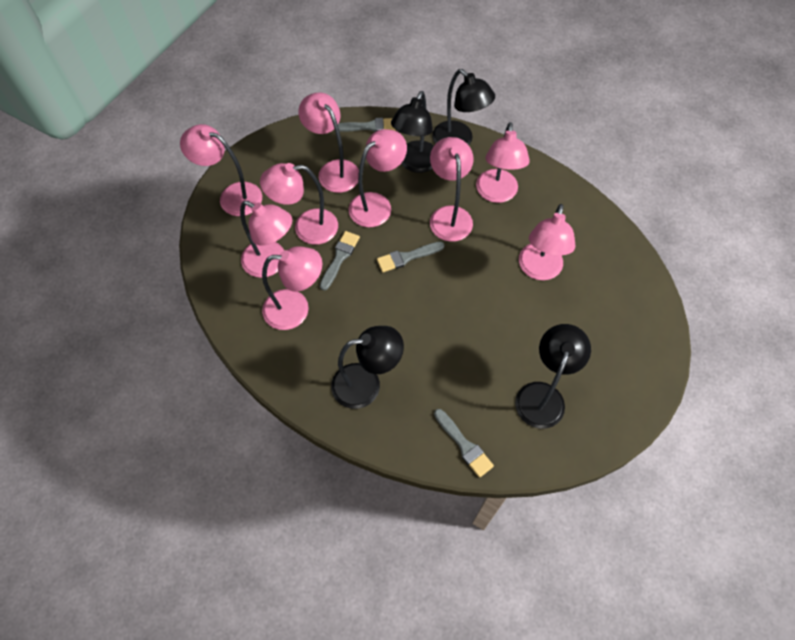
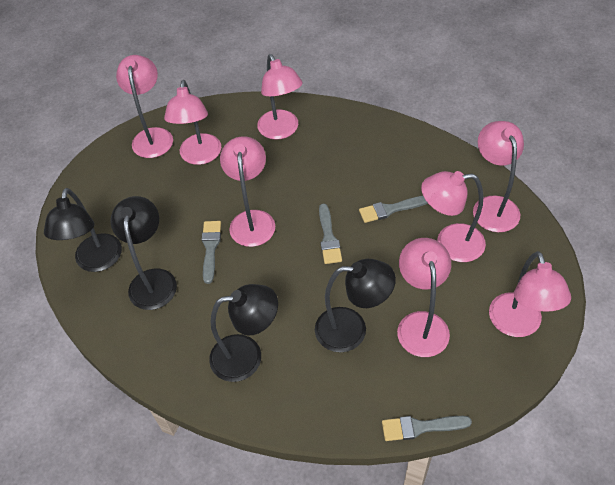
pink lamp: 9 -> 8

